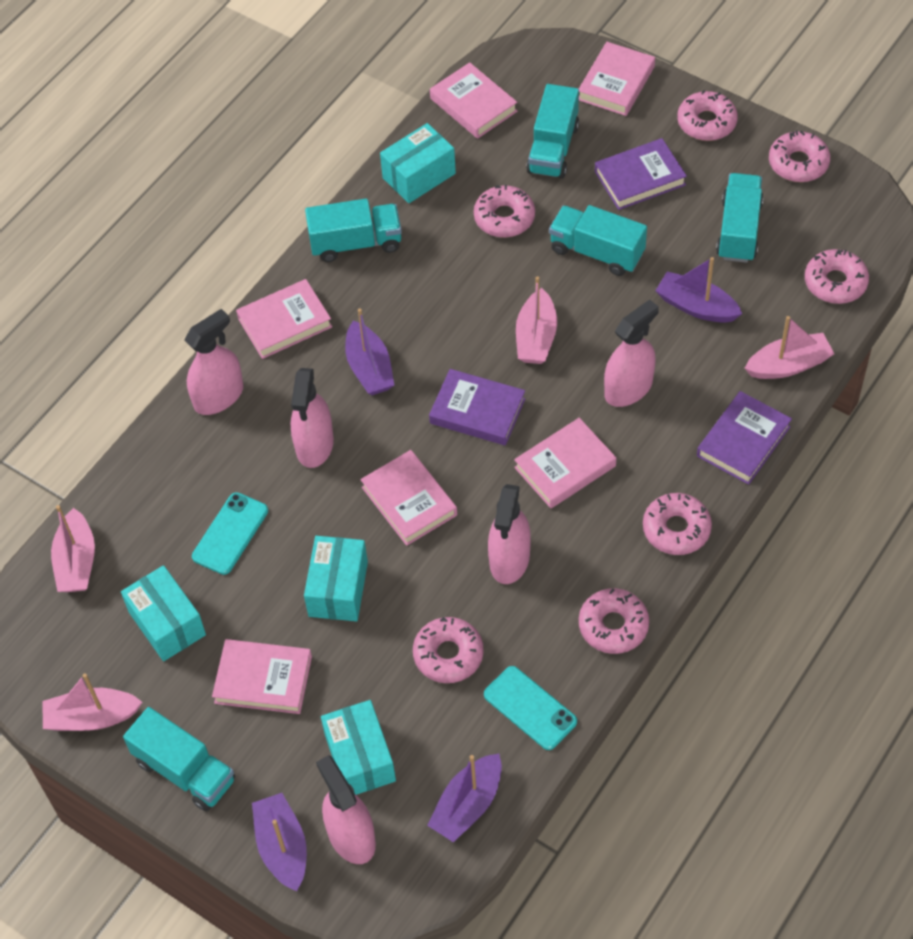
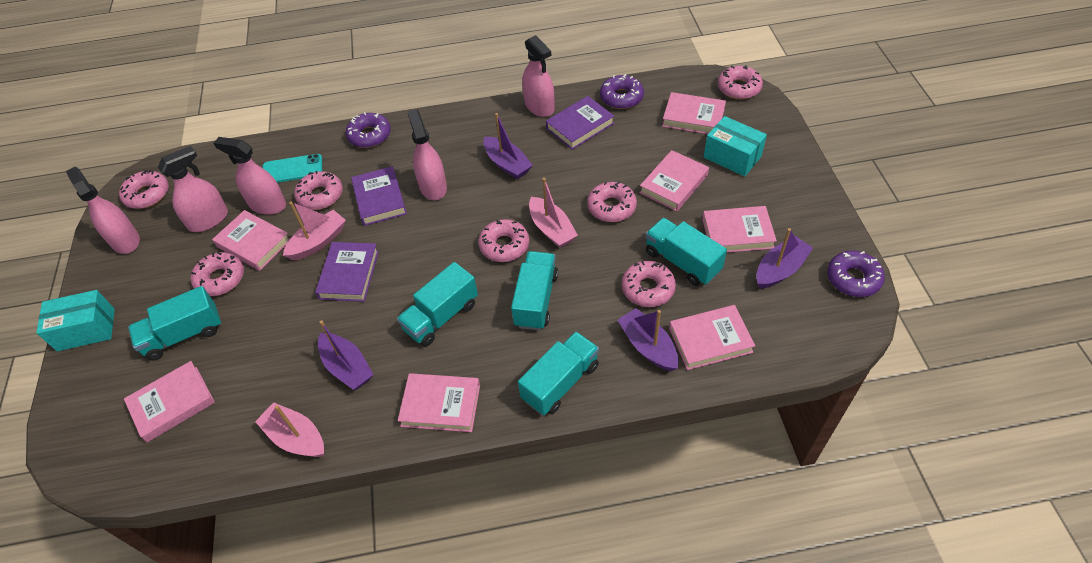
pink boat: 4 -> 3
pink book: 6 -> 7
purple donut: 0 -> 3
turquoise box: 4 -> 2
turquoise phone: 2 -> 1

